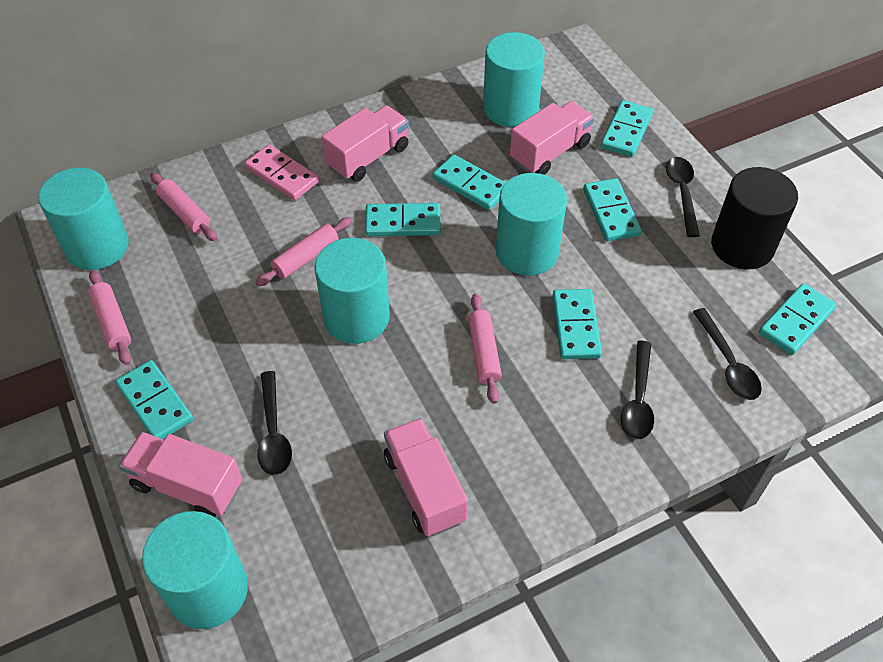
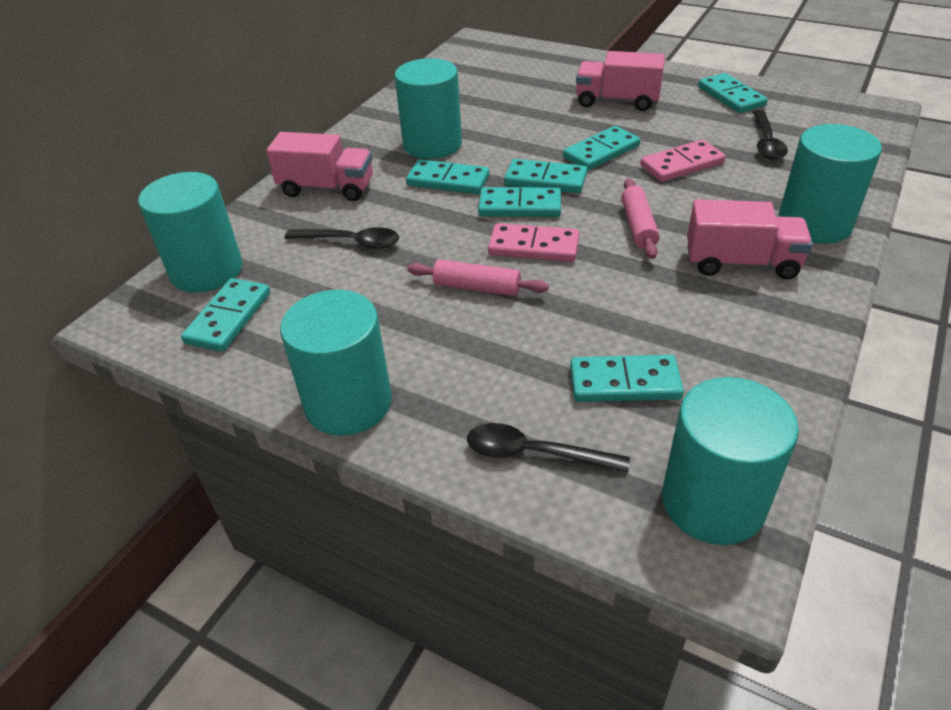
black cylinder: 1 -> 0
black spoon: 4 -> 3
pink domino: 1 -> 2
pink rolling pin: 4 -> 2
pink truck: 4 -> 3

